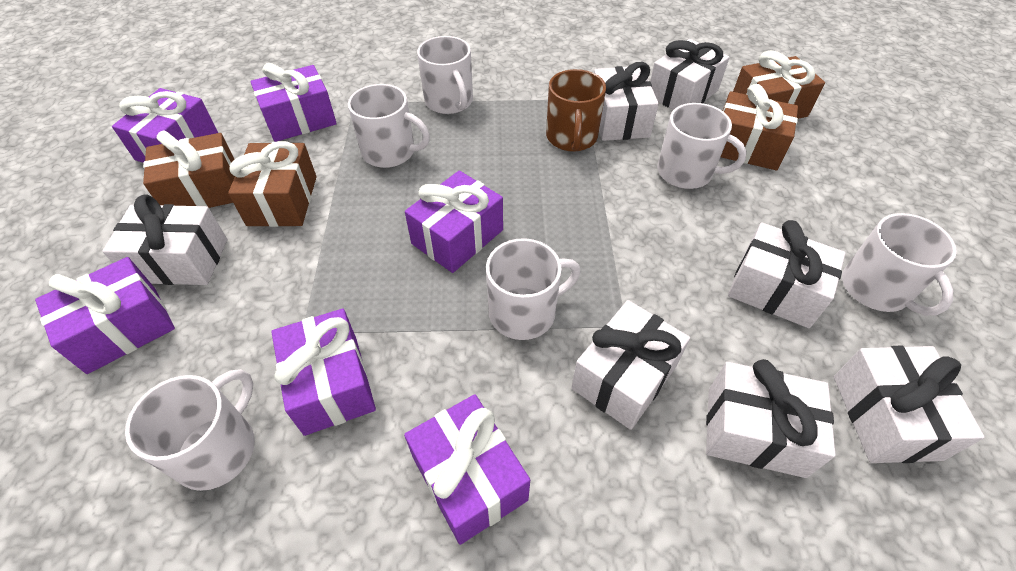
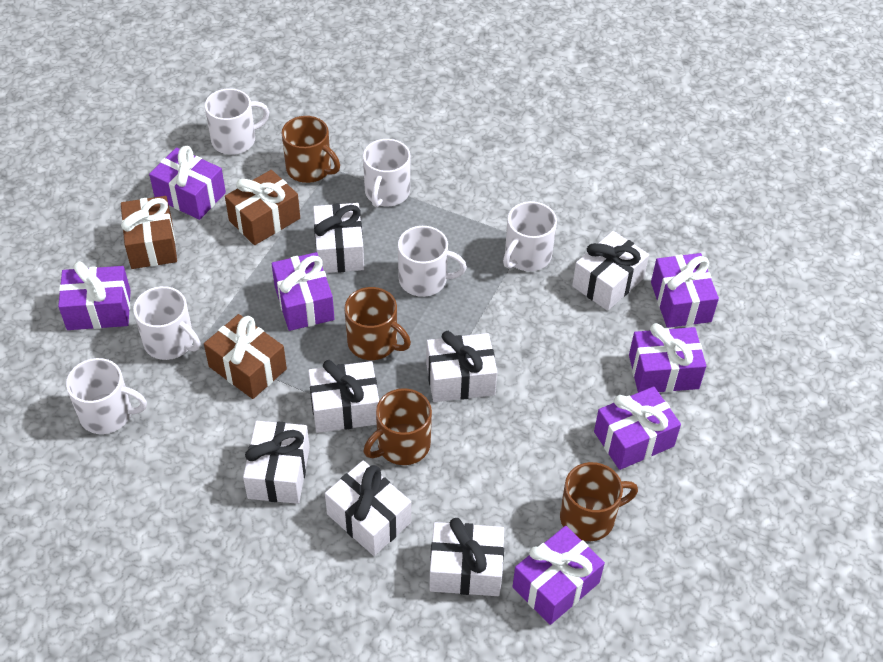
brown gift: 4 -> 3
brown mug: 1 -> 4
purple gift: 6 -> 7

